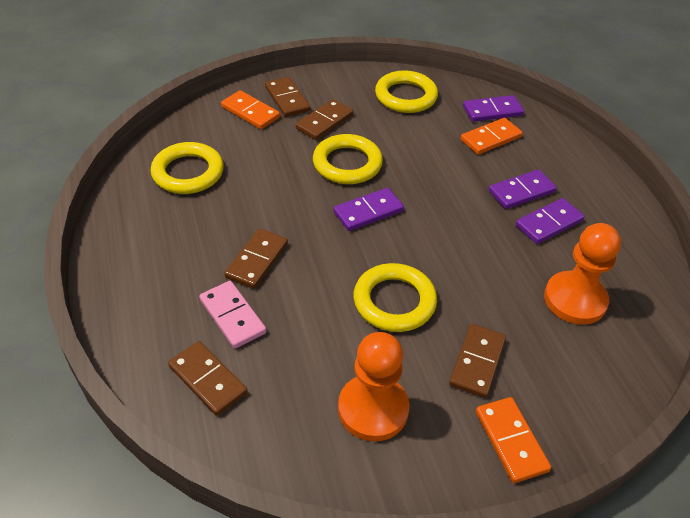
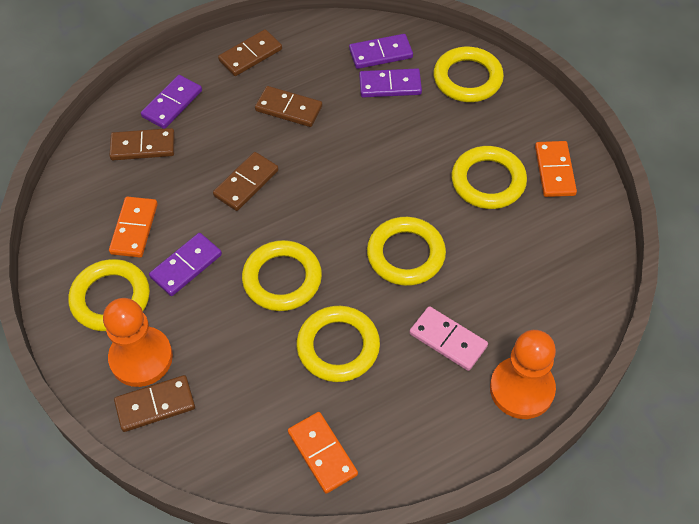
yellow ring: 4 -> 6

